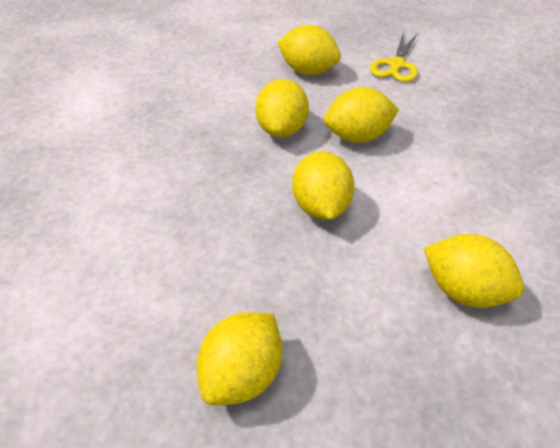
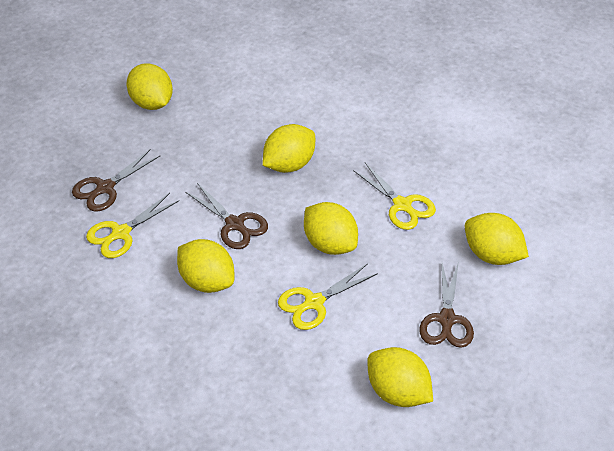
brown scissors: 0 -> 3
yellow scissors: 1 -> 3

